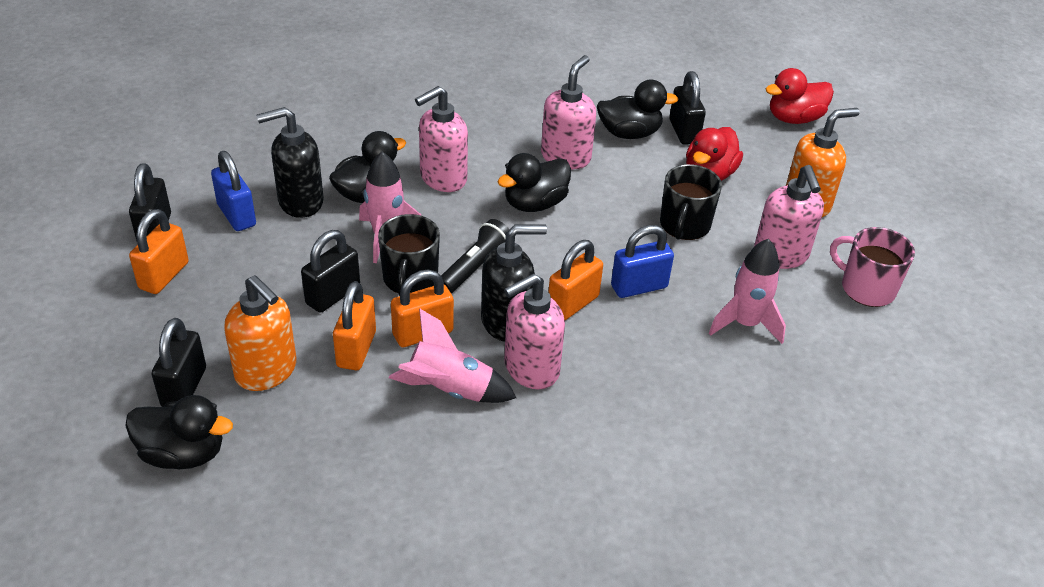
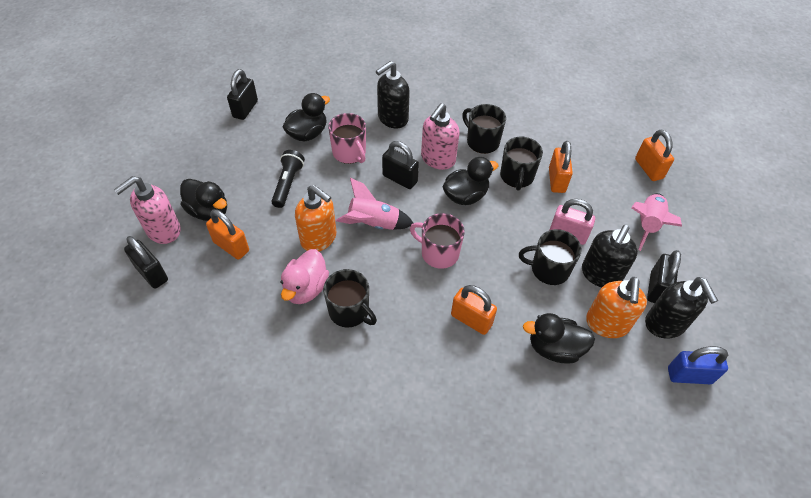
black mug: 2 -> 4
black soap dispenser: 2 -> 3
blue padlock: 2 -> 1
pink duck: 0 -> 1
pink mug: 1 -> 2
pink padlock: 0 -> 1
pink rocket: 3 -> 2
pink soap dispenser: 4 -> 2
red duck: 2 -> 0

